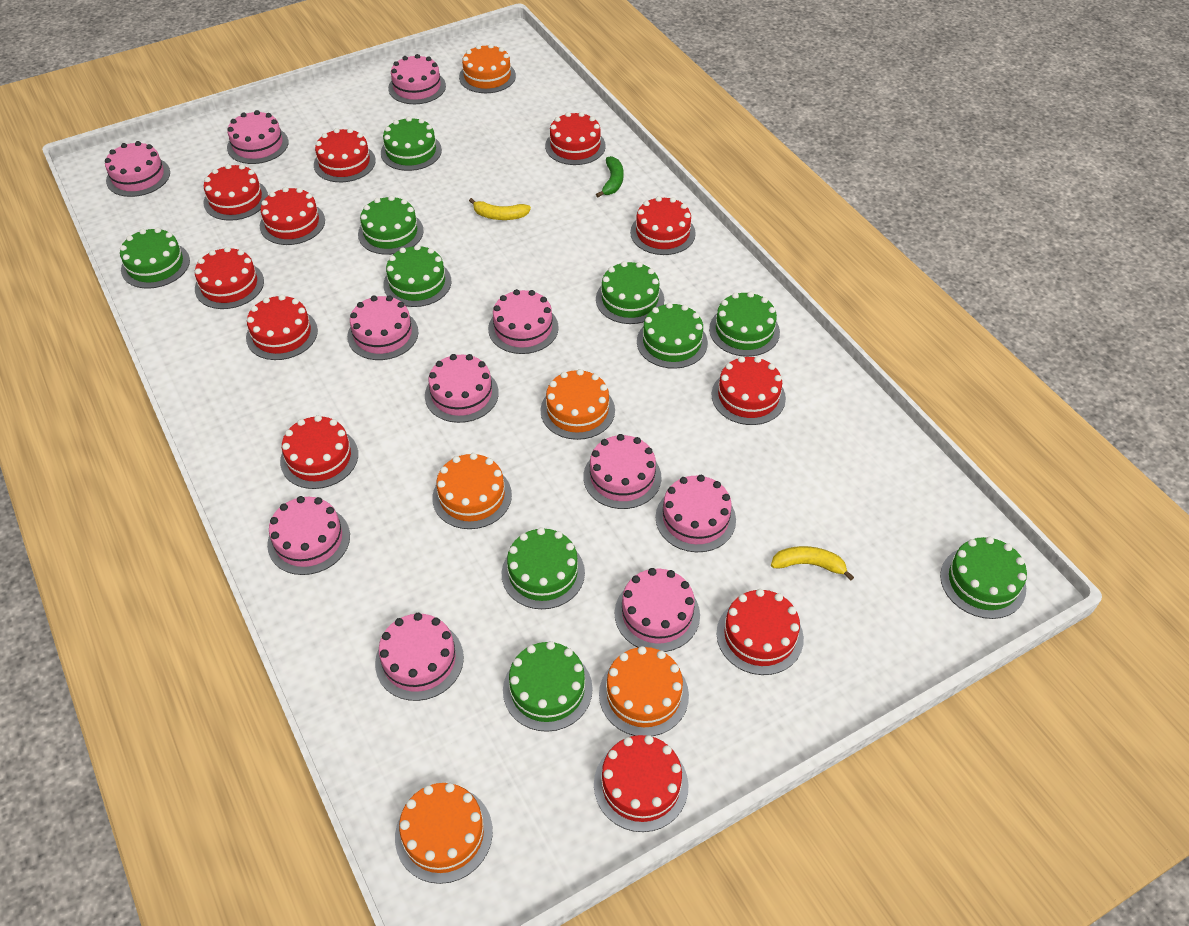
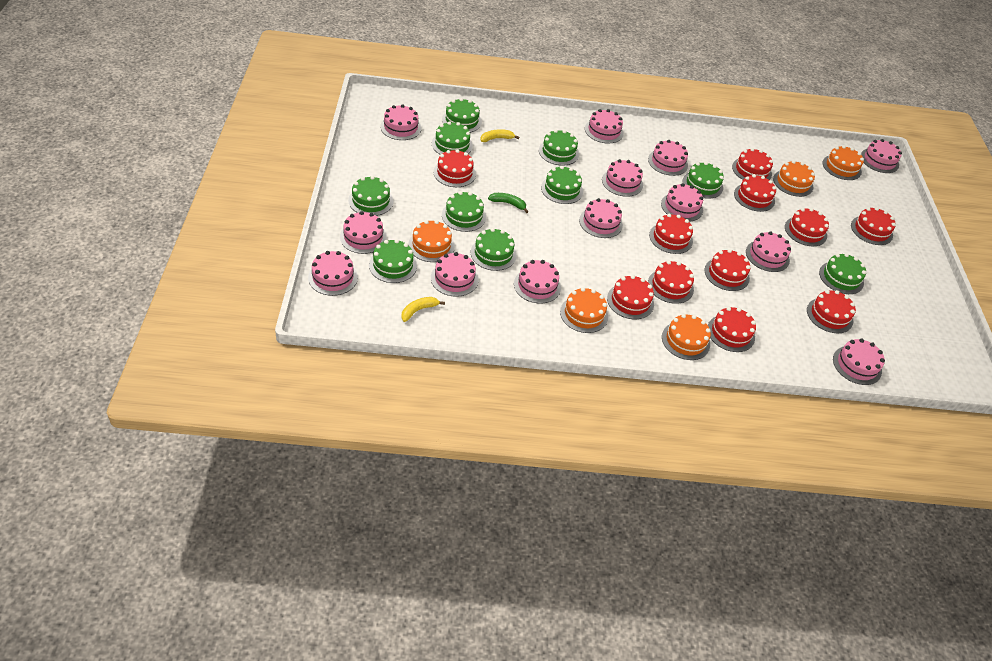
pink cake: 11 -> 13

